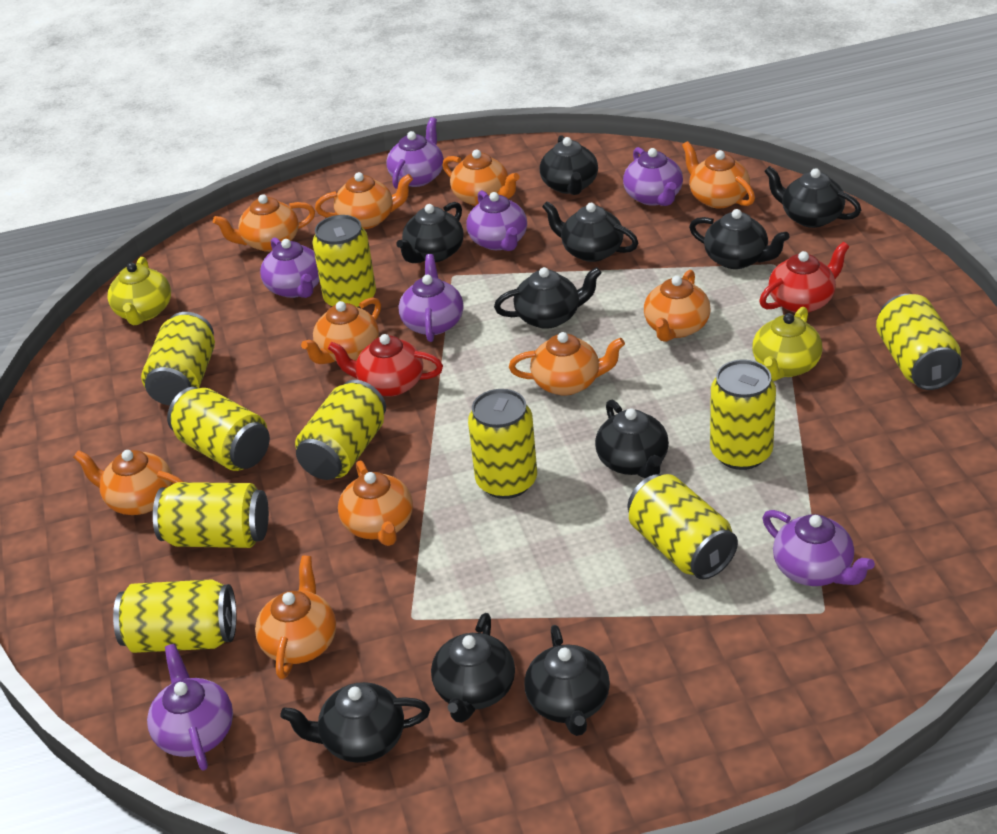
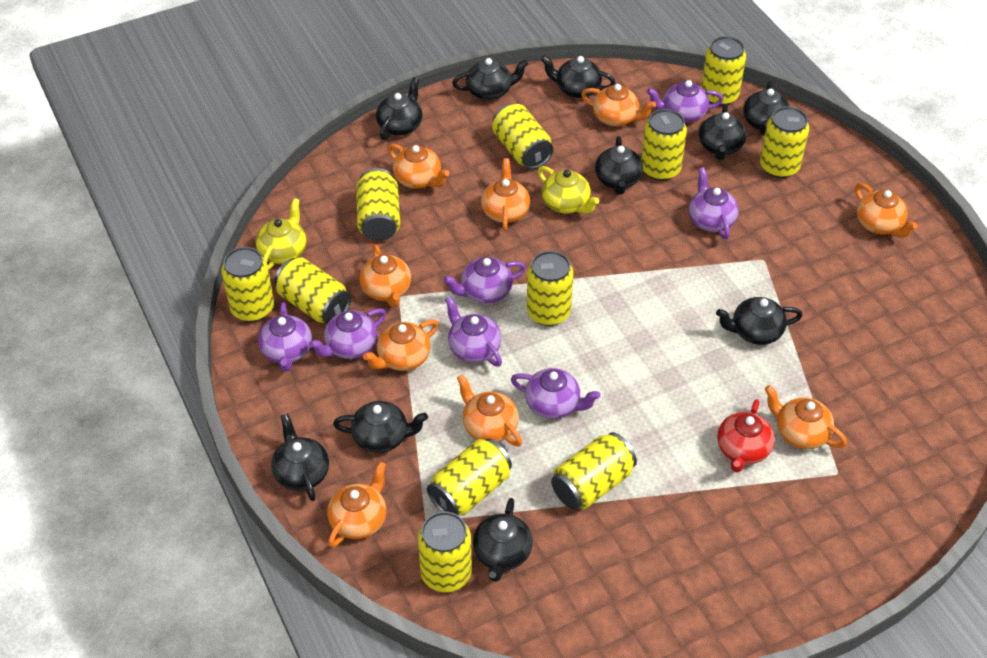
orange teapot: 10 -> 9
red teapot: 2 -> 1
yellow can: 10 -> 11

